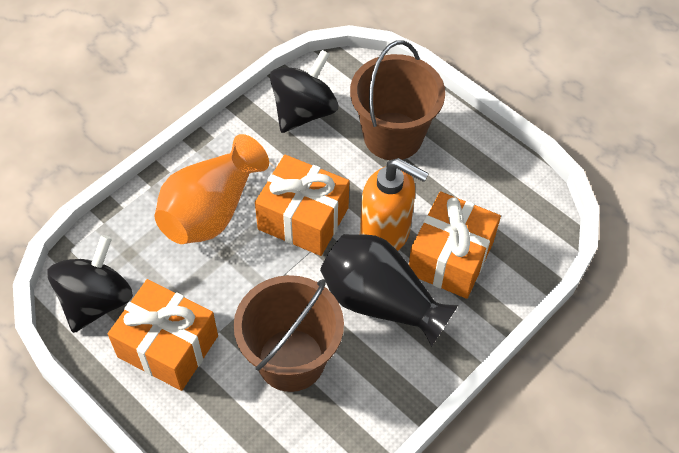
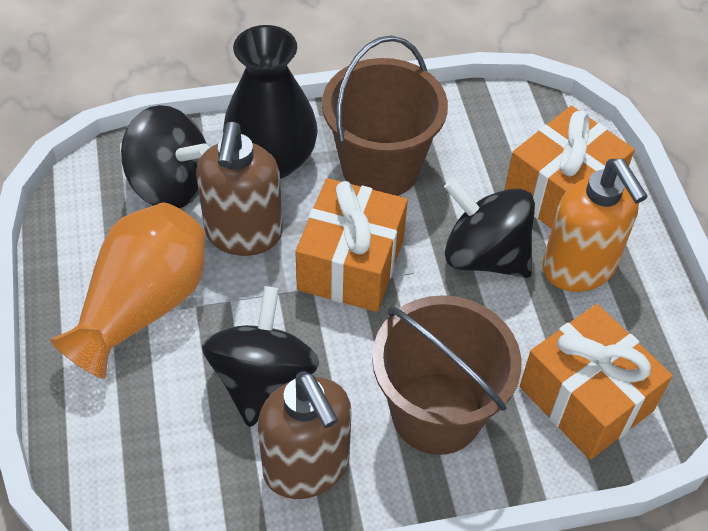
black spinning top: 2 -> 3
brown soap dispenser: 0 -> 2

